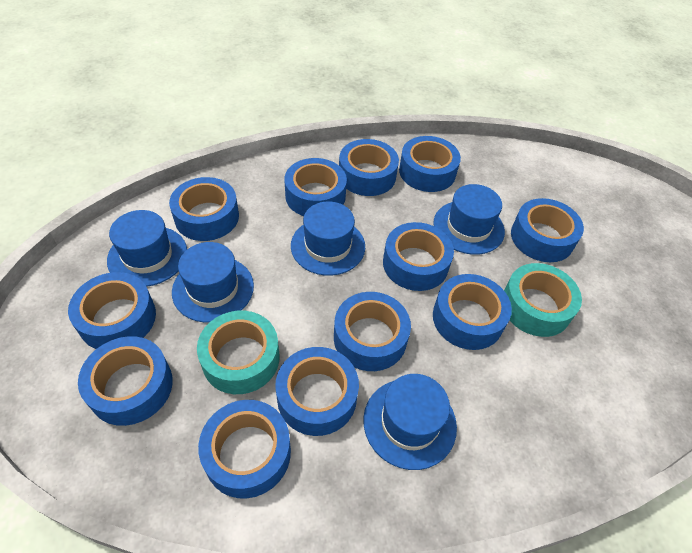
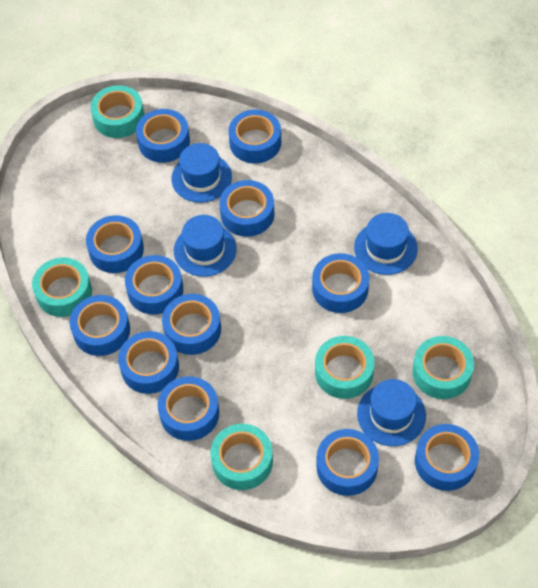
blue hat: 5 -> 4
turquoise tape: 2 -> 5

